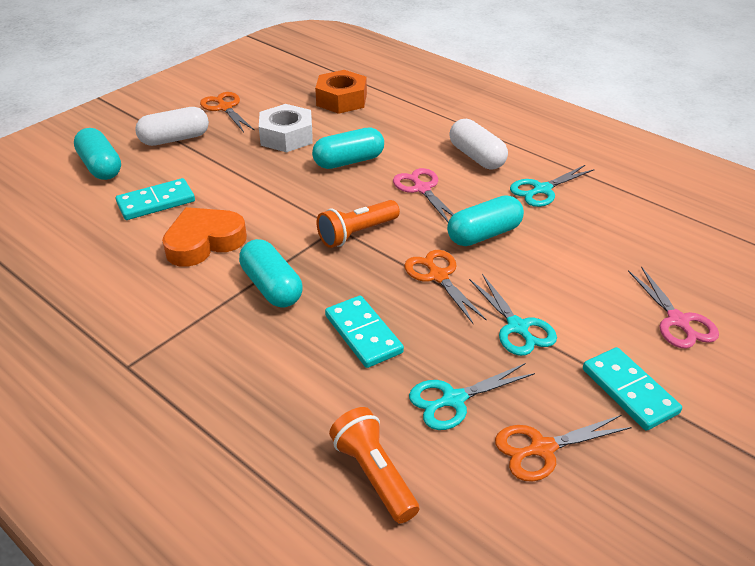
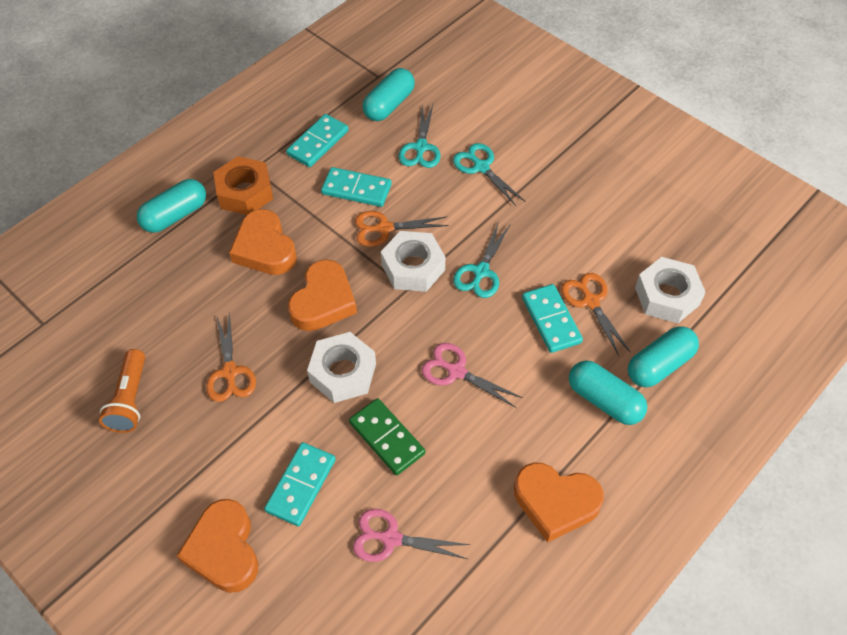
green domino: 0 -> 1
orange flashlight: 2 -> 1
orange heart: 1 -> 4
turquoise domino: 3 -> 4
white capsule: 2 -> 0
white nut: 1 -> 3

